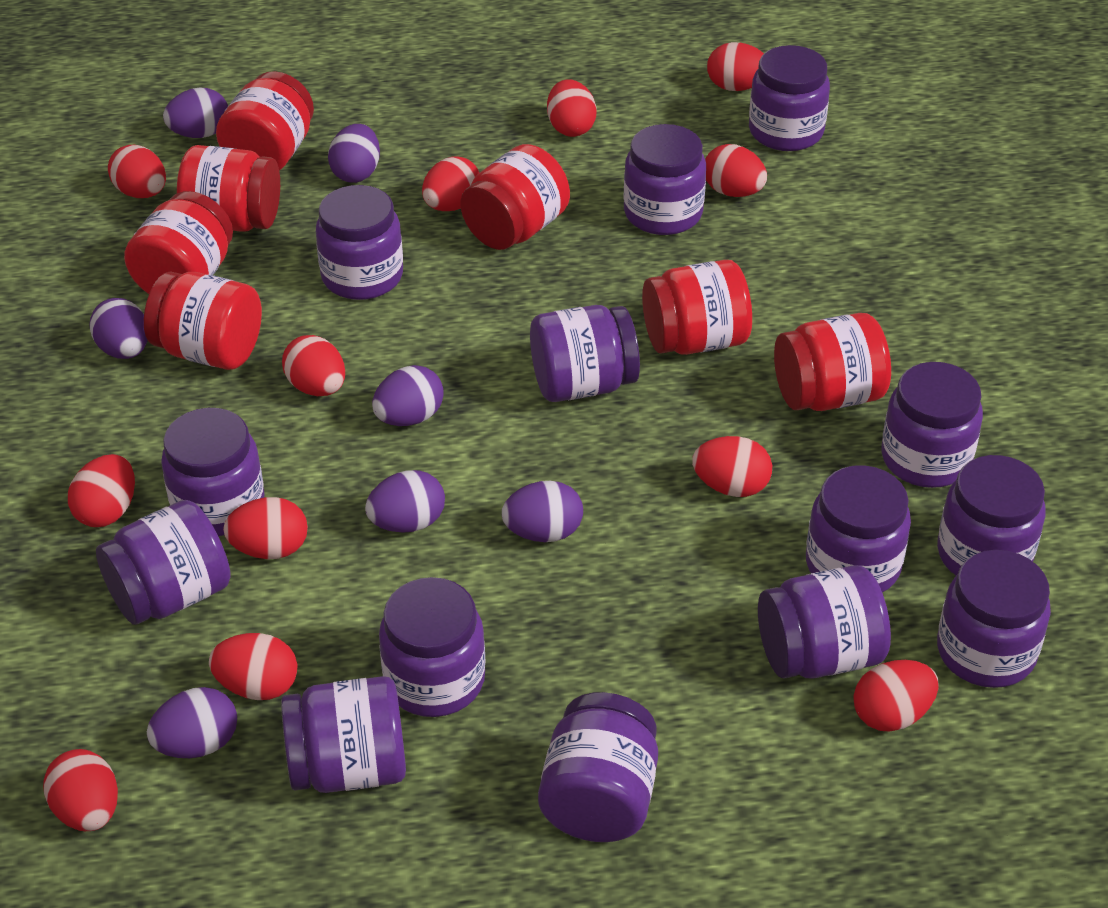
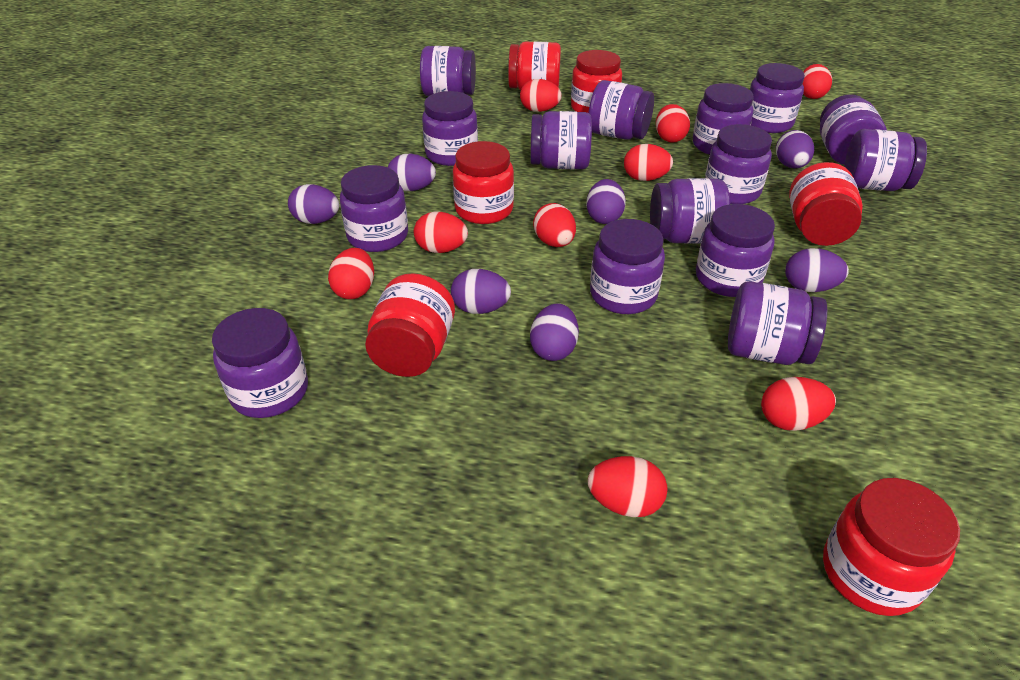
purple jar: 14 -> 15
red egg: 12 -> 9
red jar: 7 -> 6

